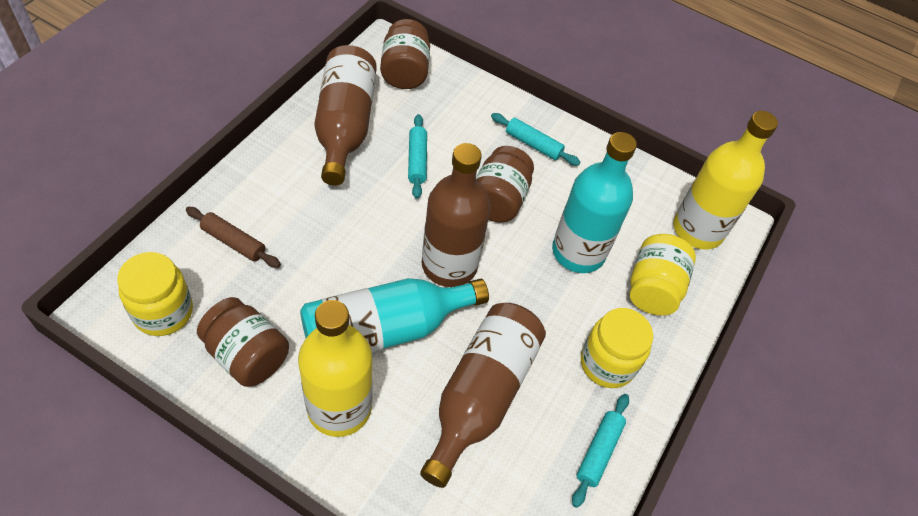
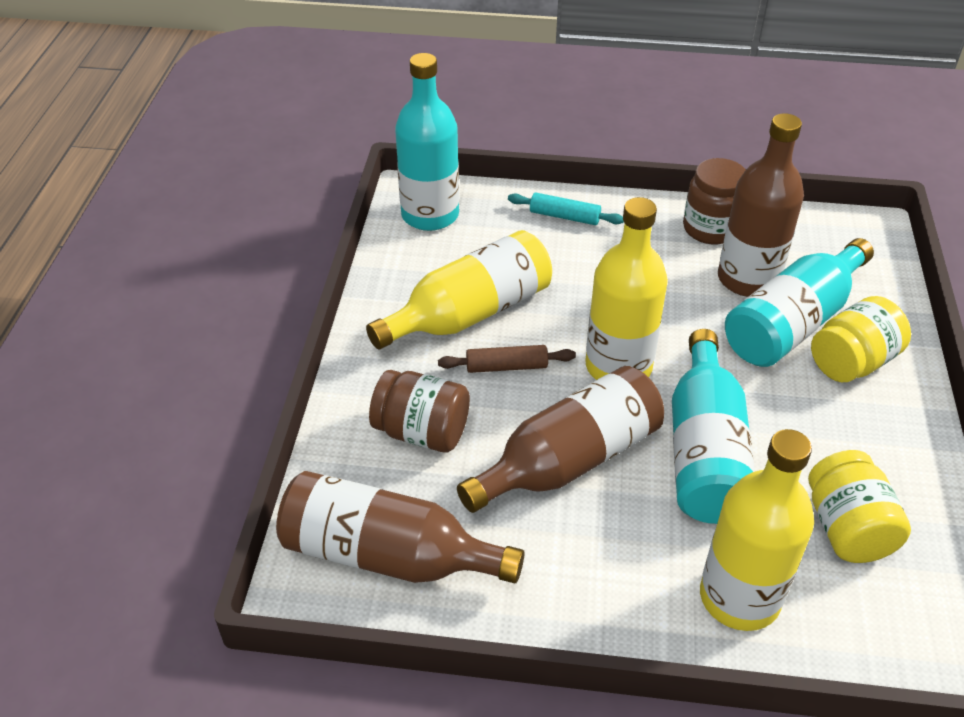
brown jar: 3 -> 2
turquoise bottle: 2 -> 3
turquoise rolling pin: 3 -> 1
yellow bottle: 2 -> 3
yellow jar: 3 -> 2

